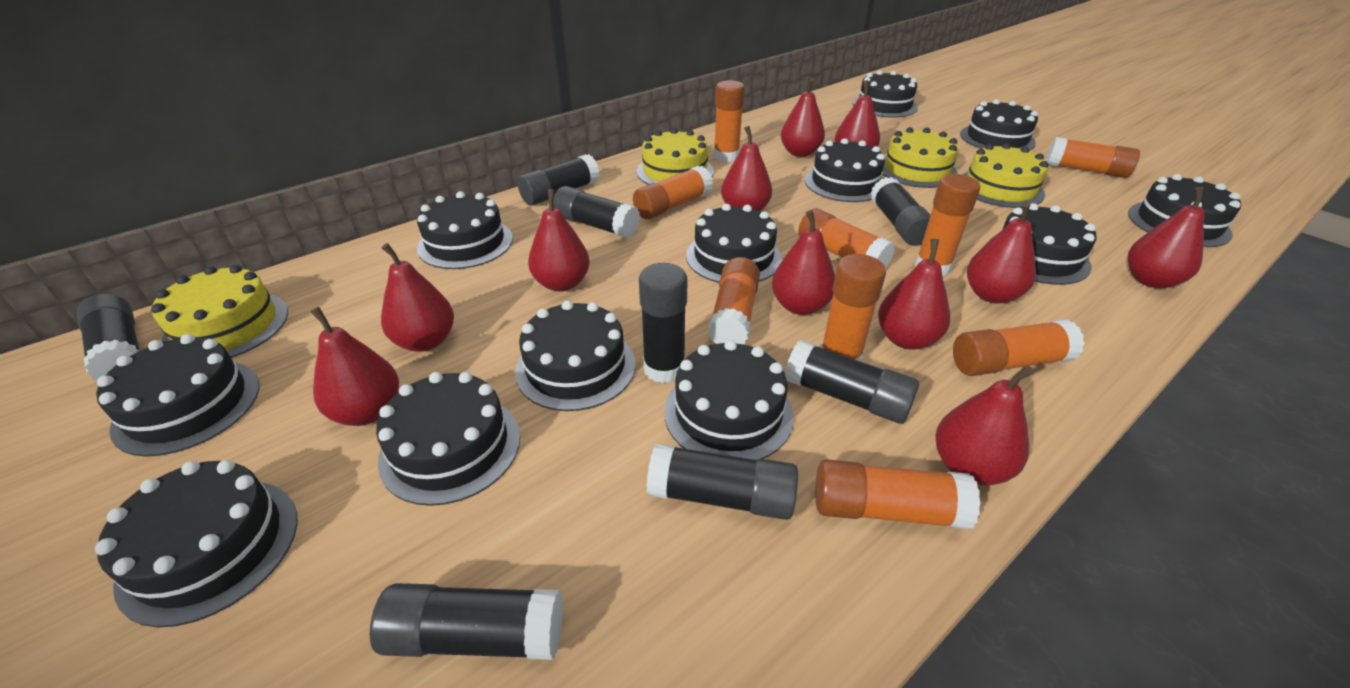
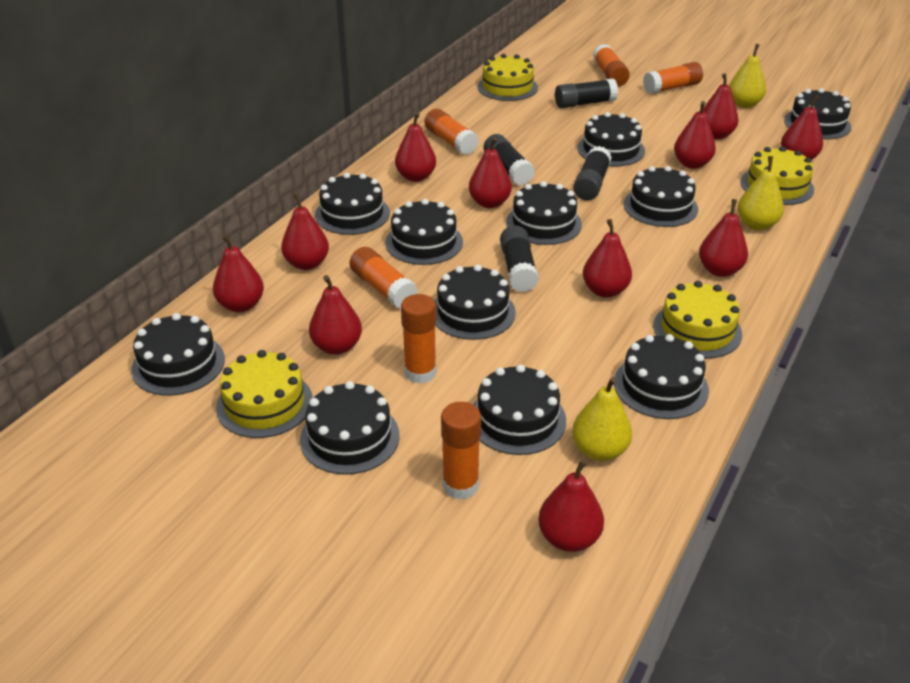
black cake: 12 -> 11
black glue stick: 8 -> 4
orange glue stick: 9 -> 6
yellow pear: 0 -> 3

